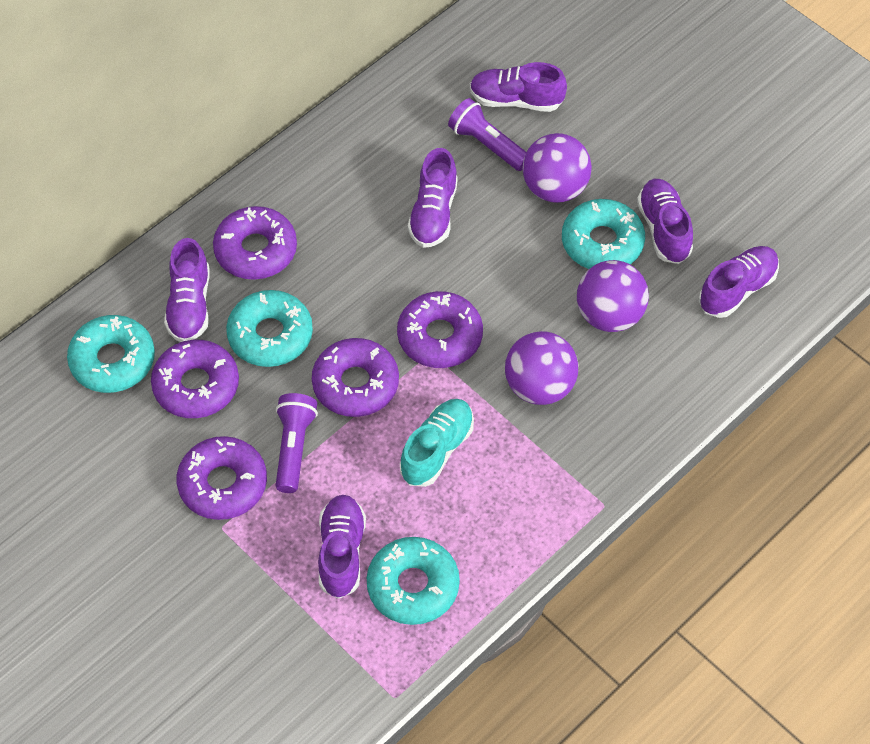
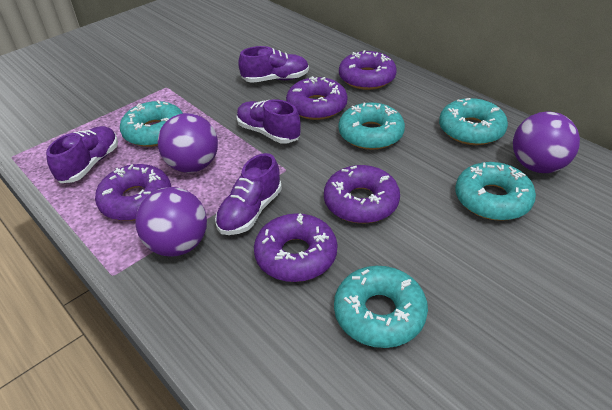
purple flashlight: 2 -> 0
purple shoe: 6 -> 4
turquoise donut: 4 -> 5
turquoise shoe: 1 -> 0

